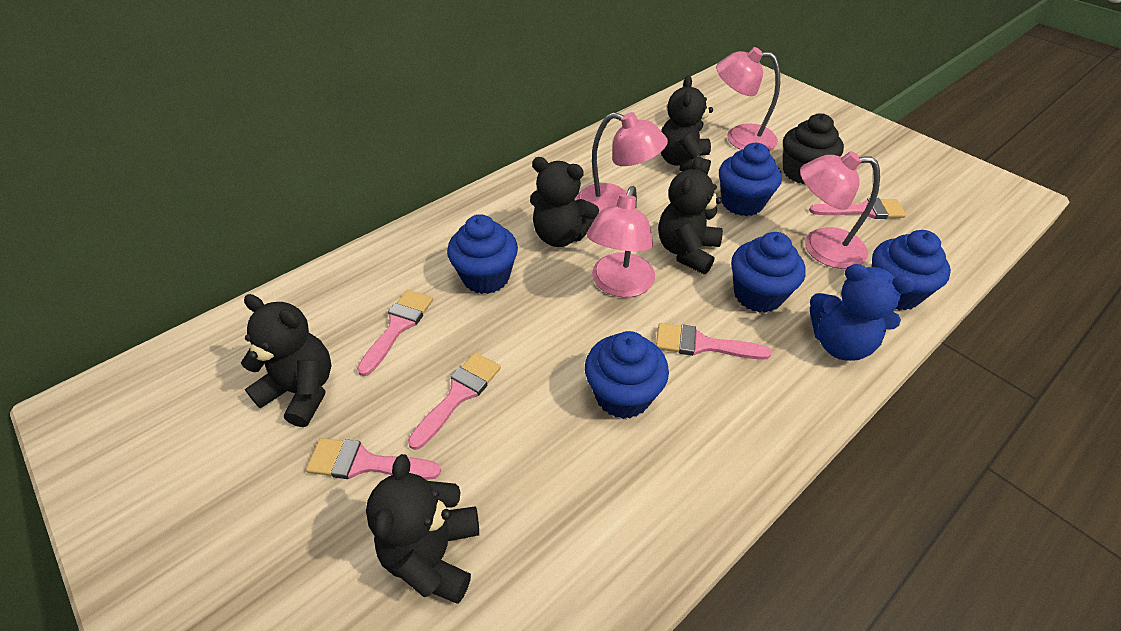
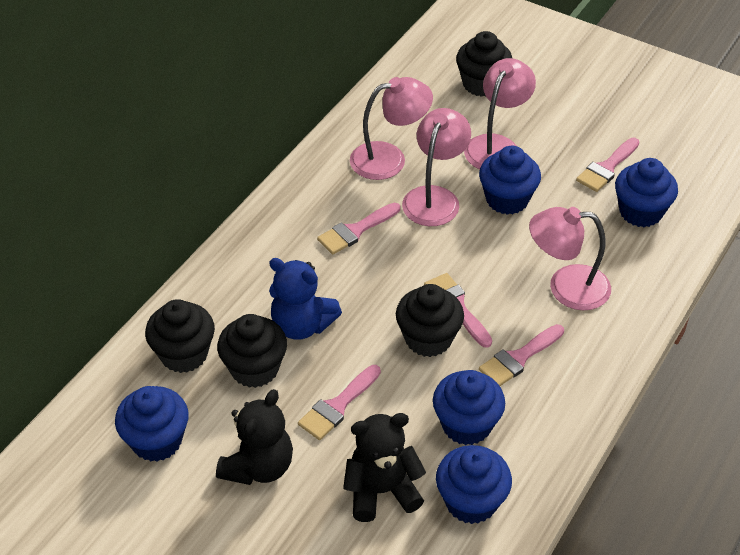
black cupcake: 1 -> 4
black teddy bear: 5 -> 2

